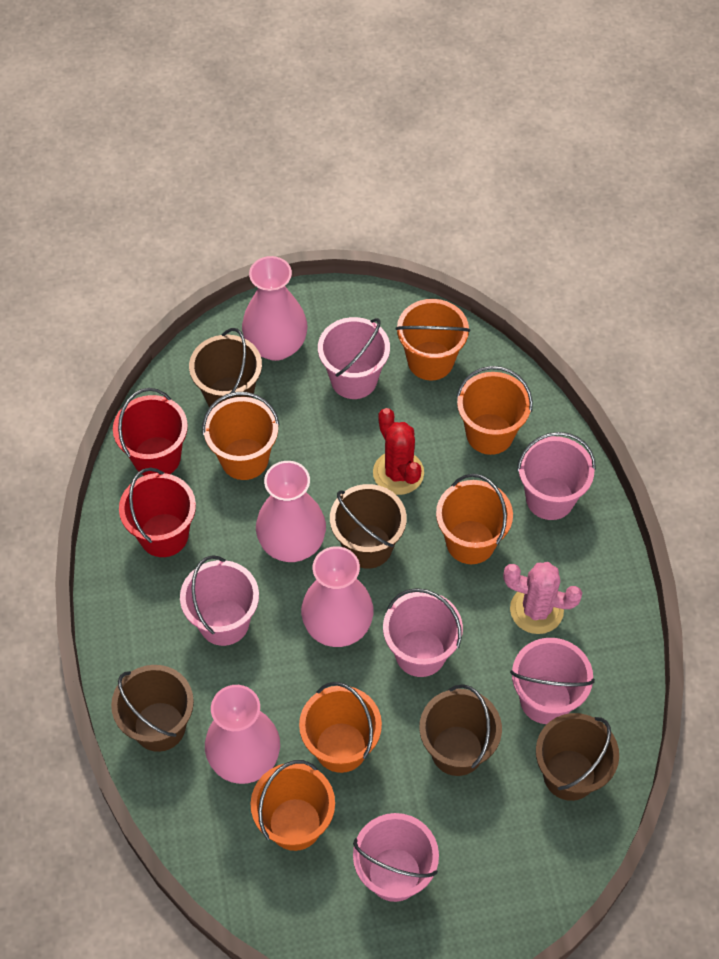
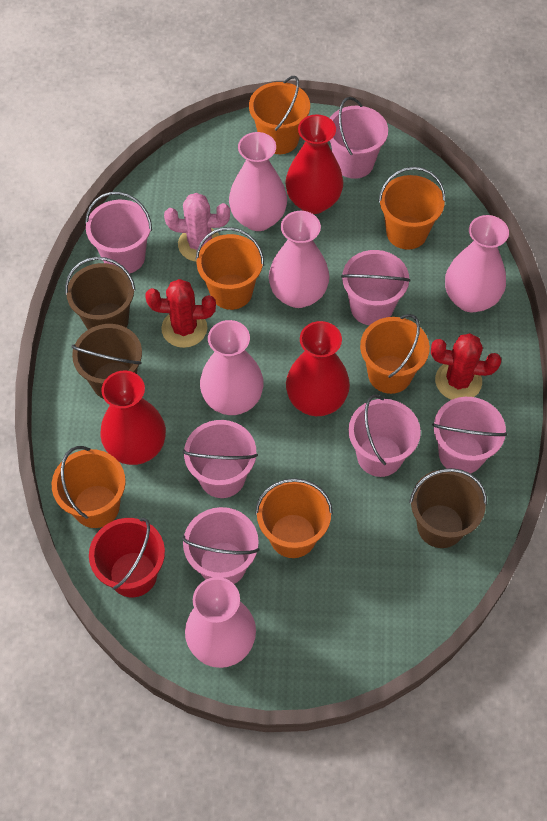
brown bucket: 5 -> 3
pink bucket: 6 -> 7
pink vase: 4 -> 5
red bucket: 2 -> 1
red cactus: 1 -> 2
red vase: 0 -> 3

